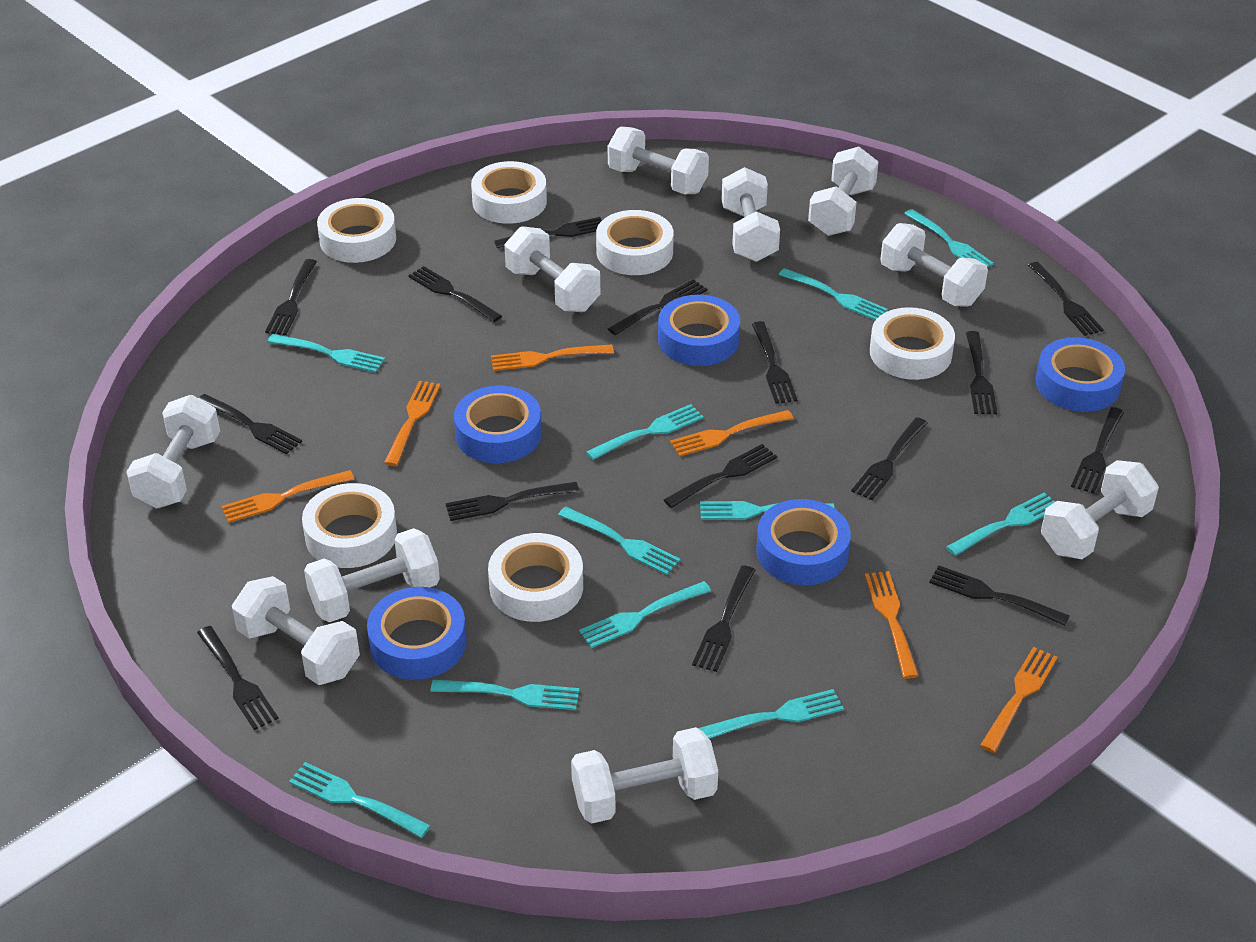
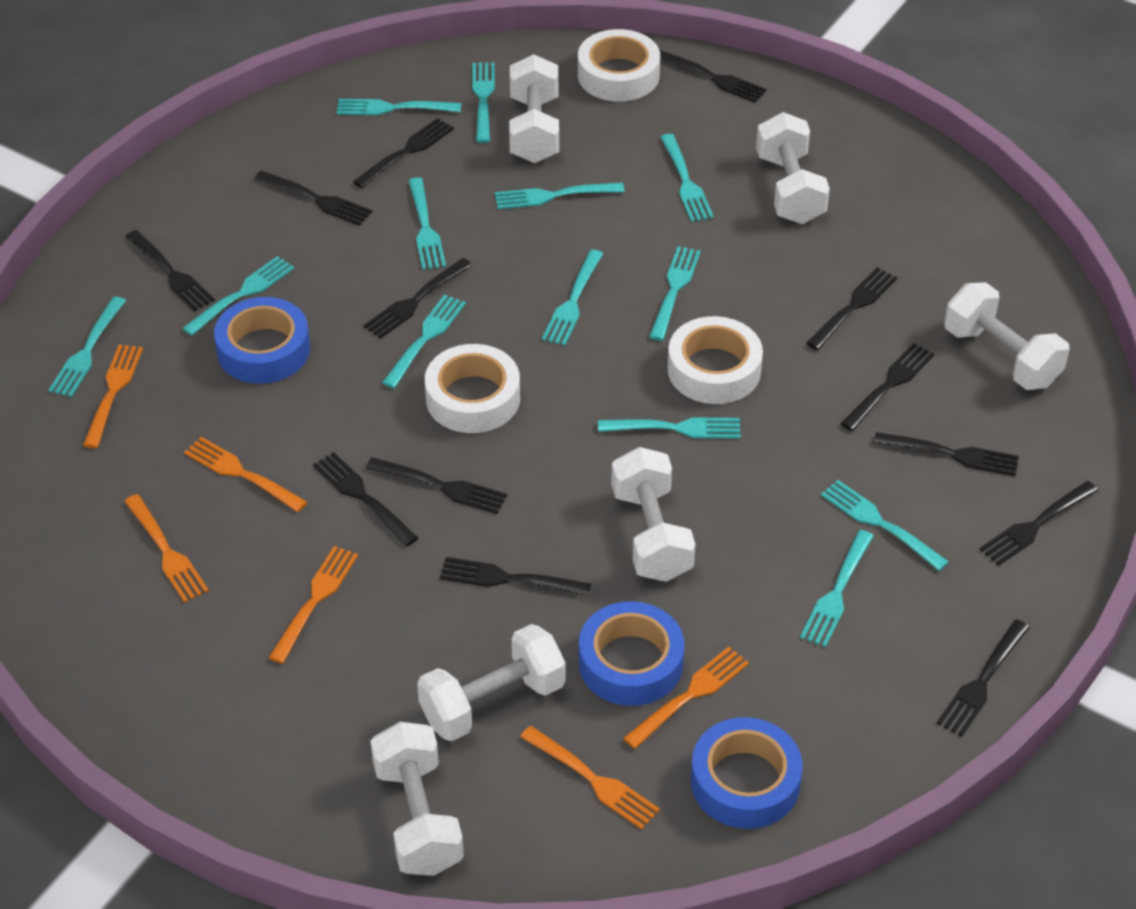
black fork: 15 -> 13
blue tape: 5 -> 3
turquoise fork: 11 -> 13
white dumbbell: 10 -> 6
white tape: 6 -> 3

